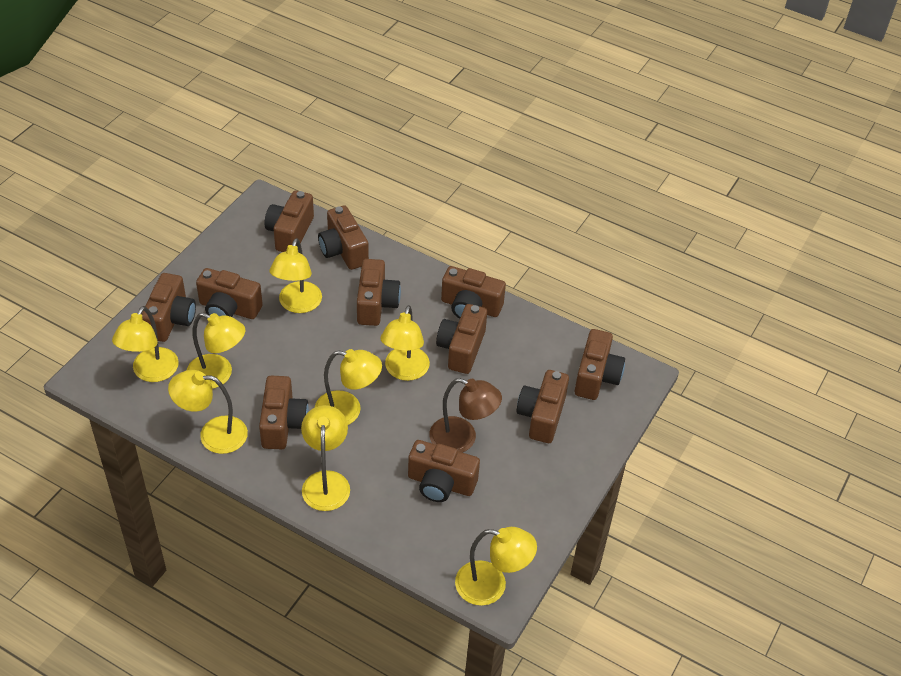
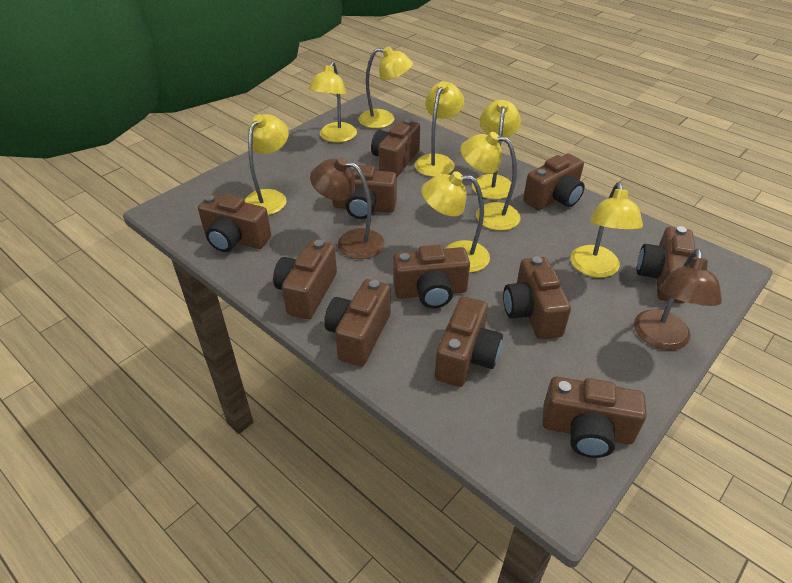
brown lamp: 1 -> 2

